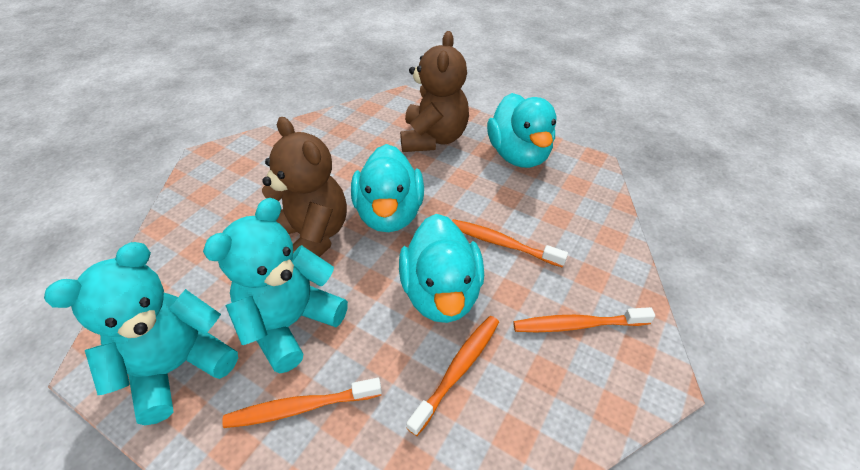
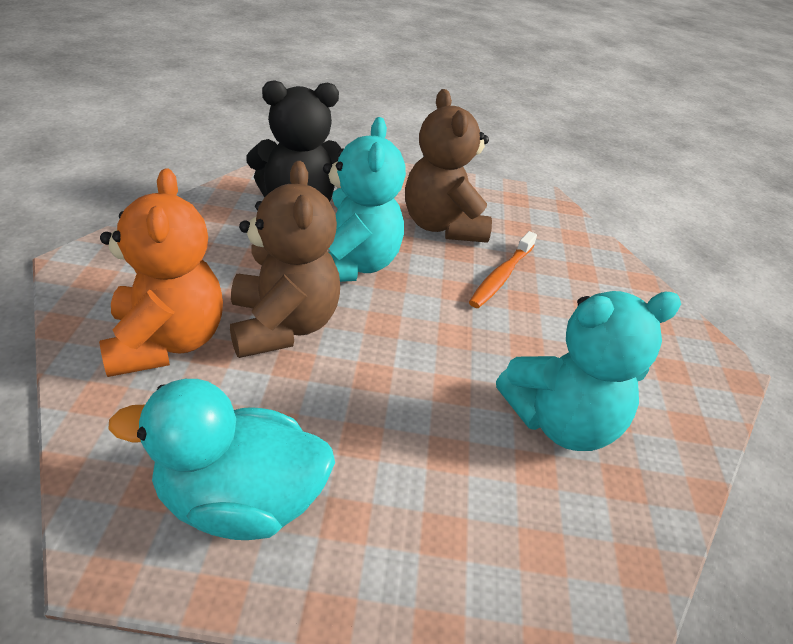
black teddy bear: 0 -> 1
orange teddy bear: 0 -> 1
orange toothbrush: 4 -> 1
turquoise duck: 3 -> 1

